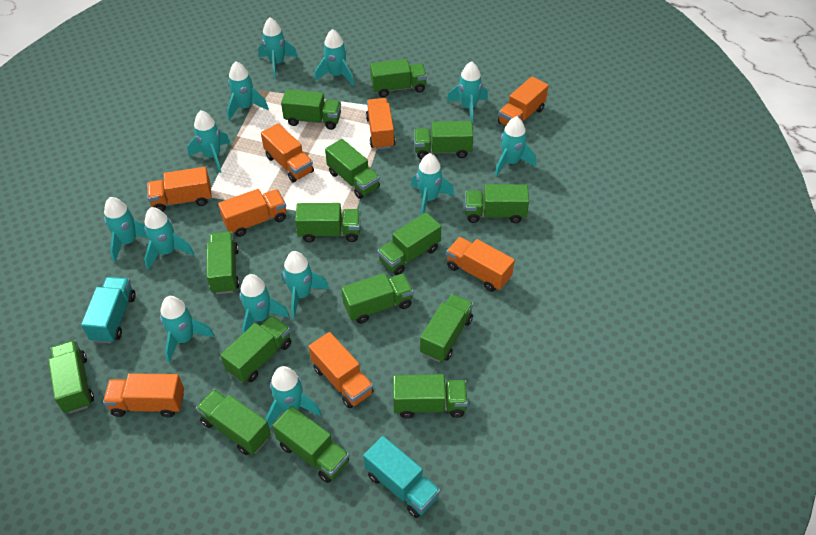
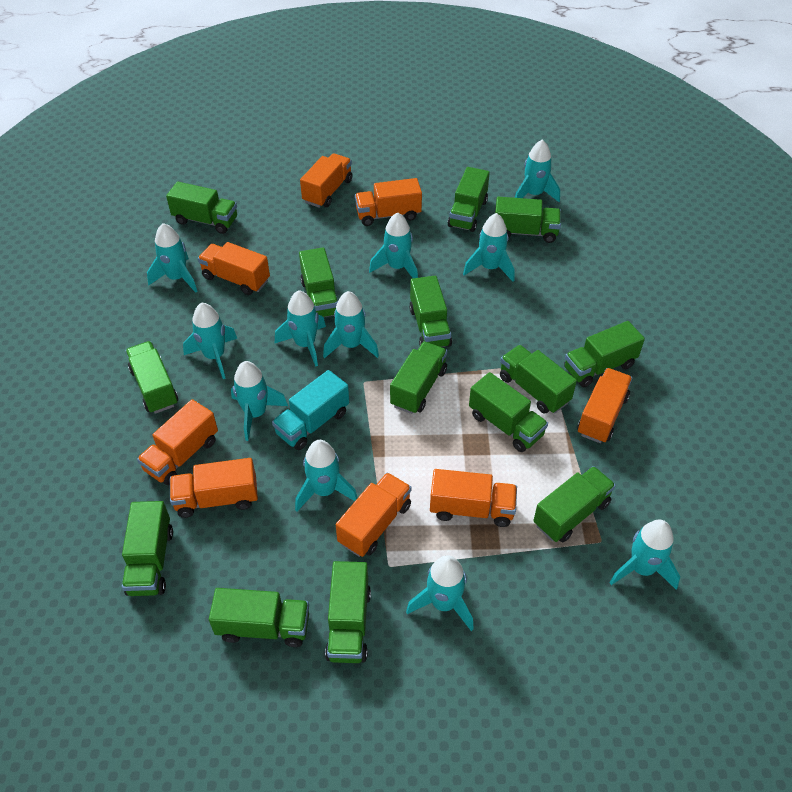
green truck: 15 -> 14
turquoise rocket: 13 -> 11
turquoise truck: 2 -> 1

